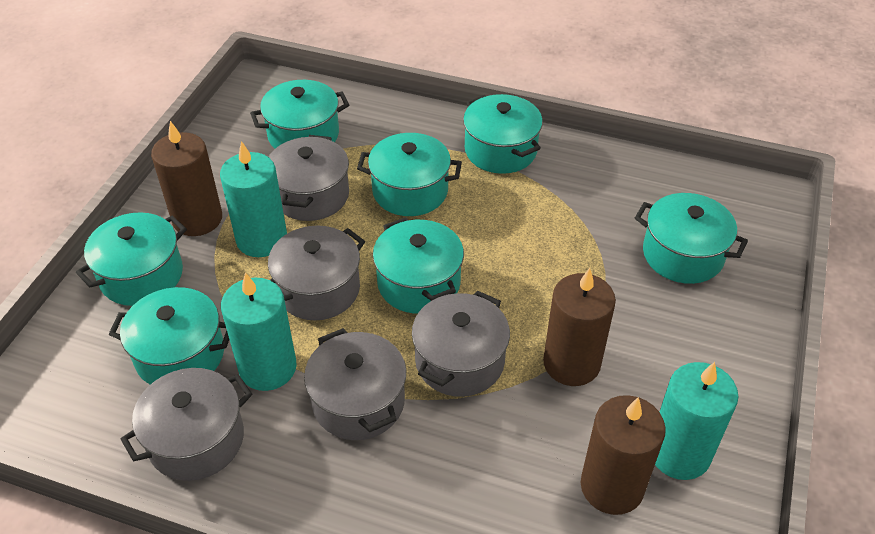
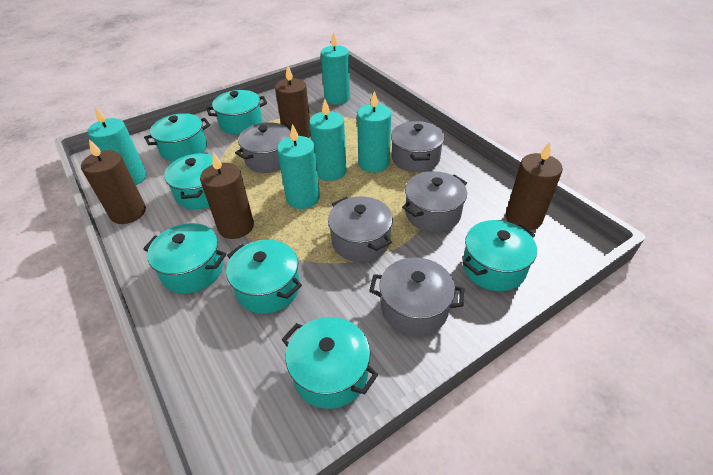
brown candle: 3 -> 4
turquoise candle: 3 -> 5

